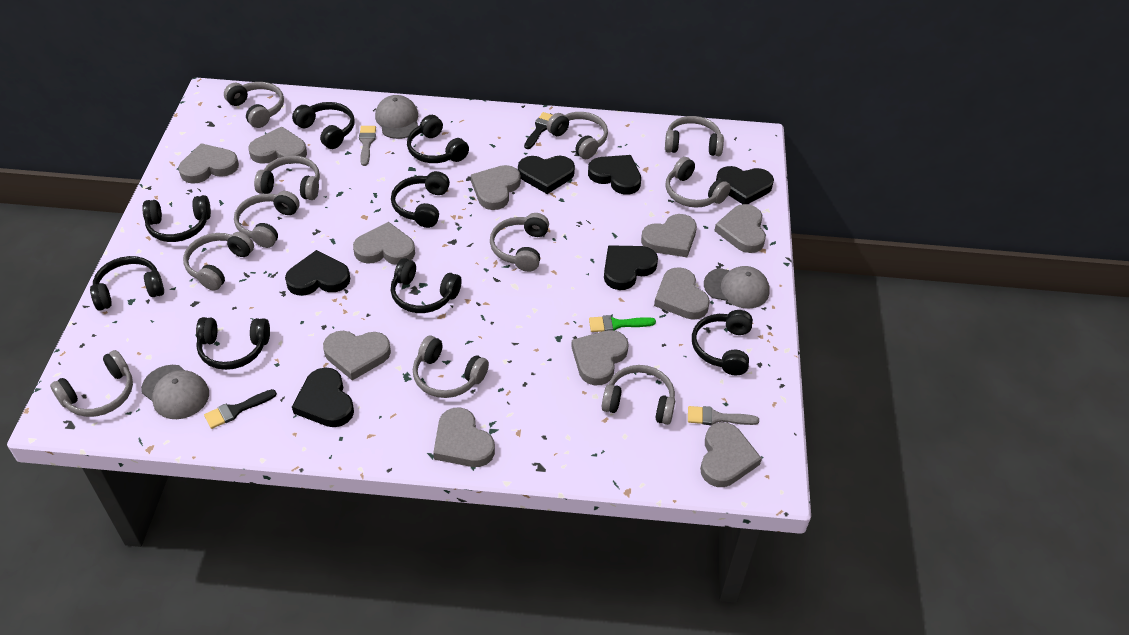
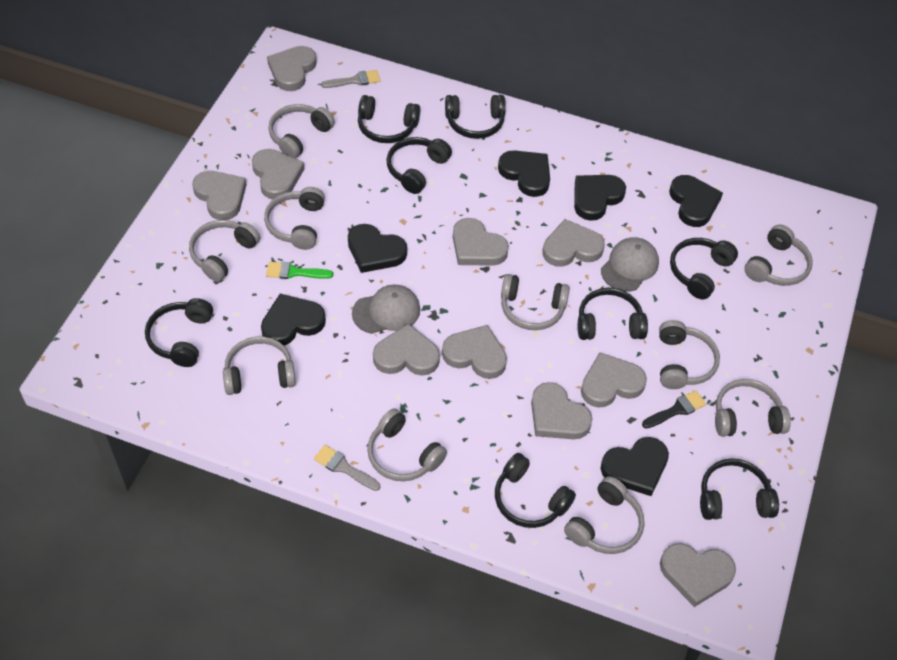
black brush: 2 -> 1
grey cap: 3 -> 2
grey headphones: 11 -> 10
grey heart: 11 -> 10

